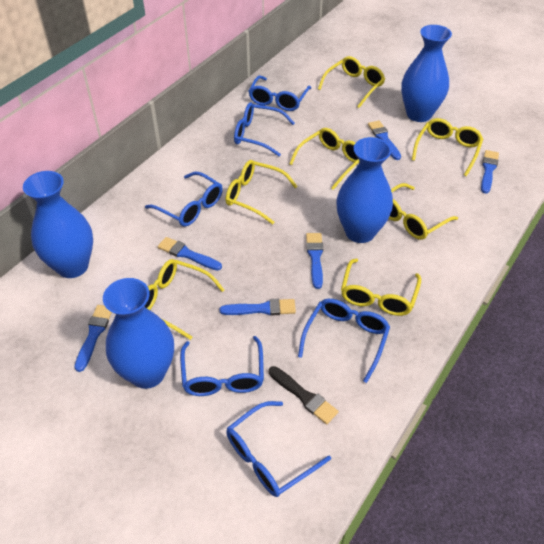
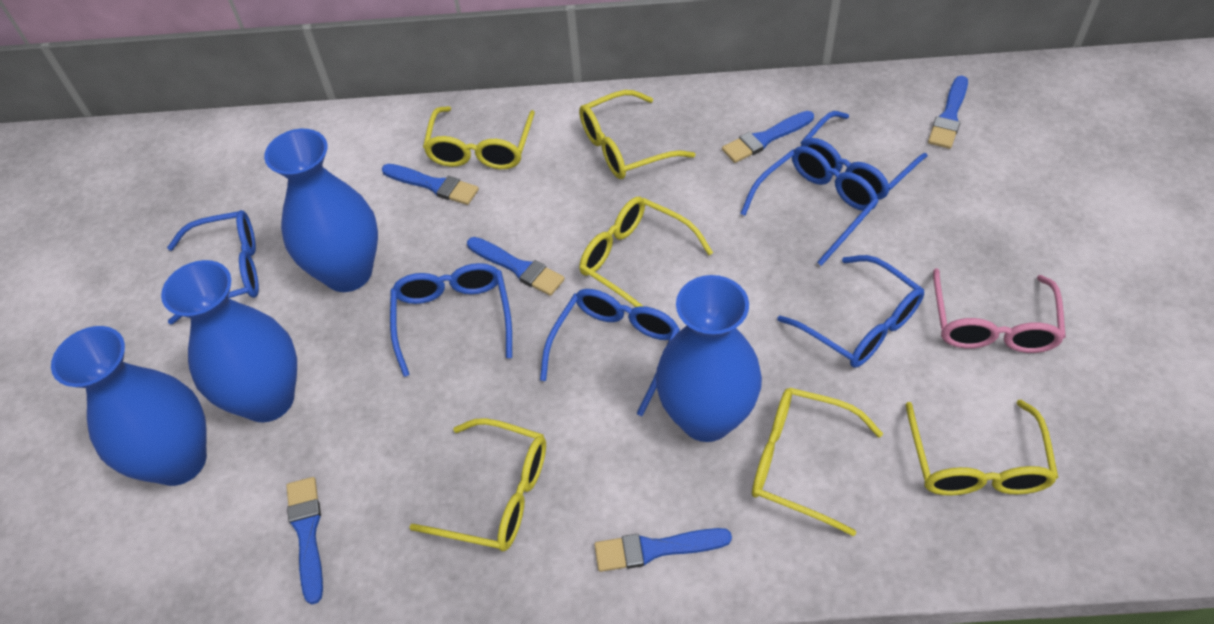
black brush: 1 -> 0
pink glasses: 0 -> 1
yellow glasses: 7 -> 6

